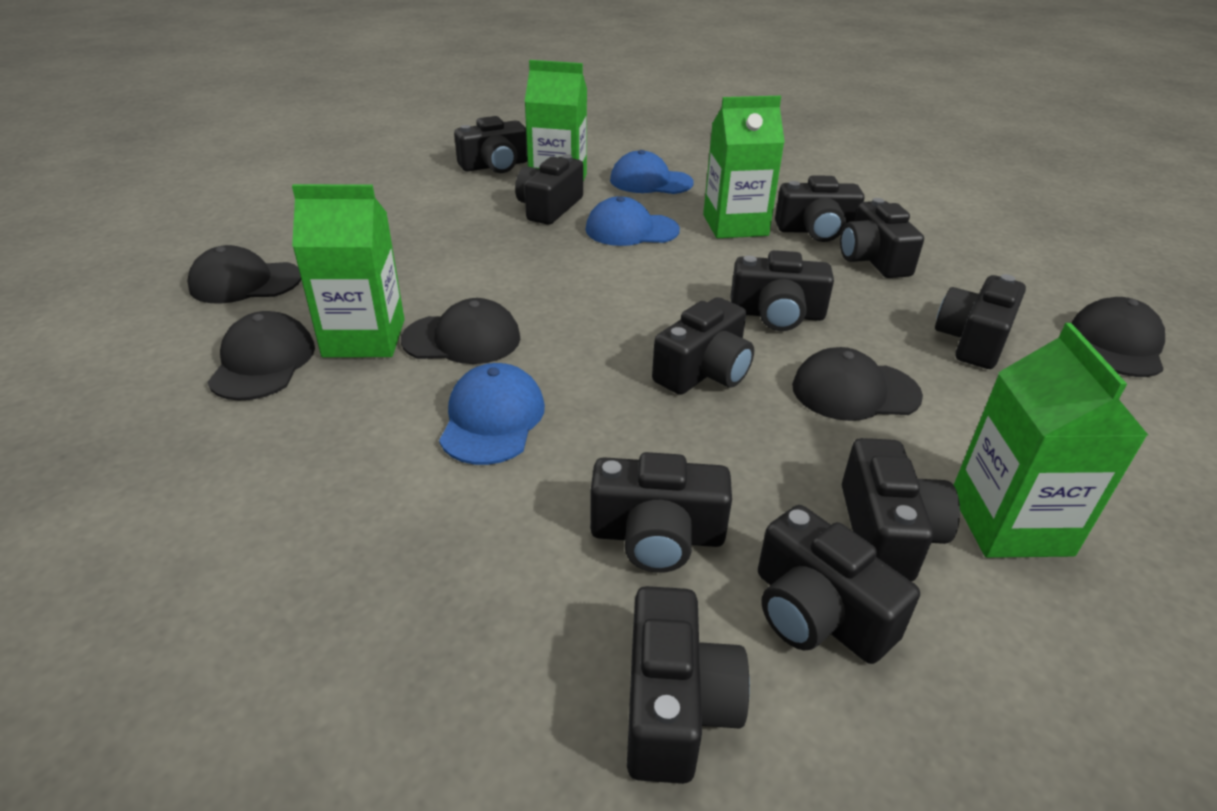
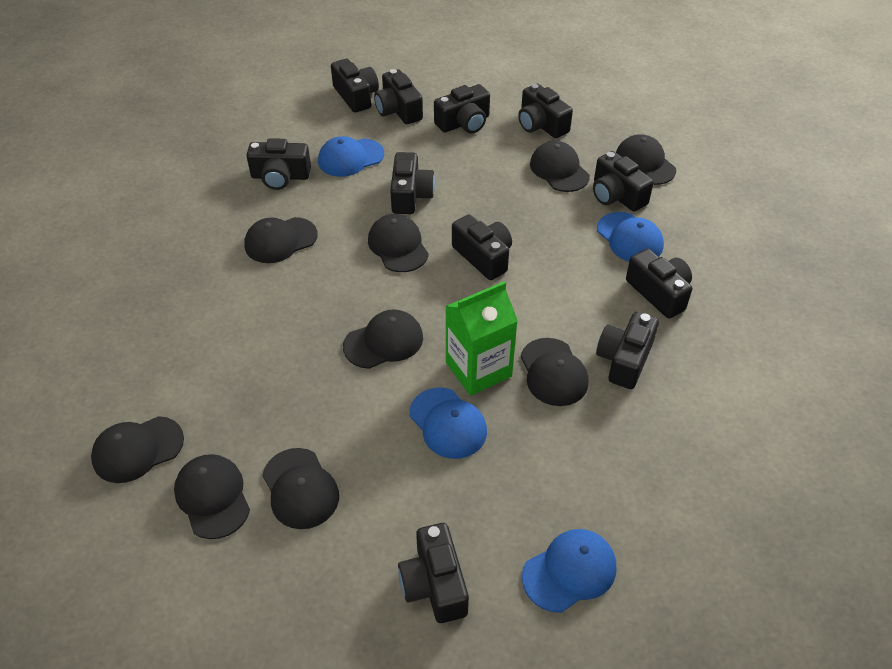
black cap: 5 -> 9
blue cap: 3 -> 4
green carton: 4 -> 1

